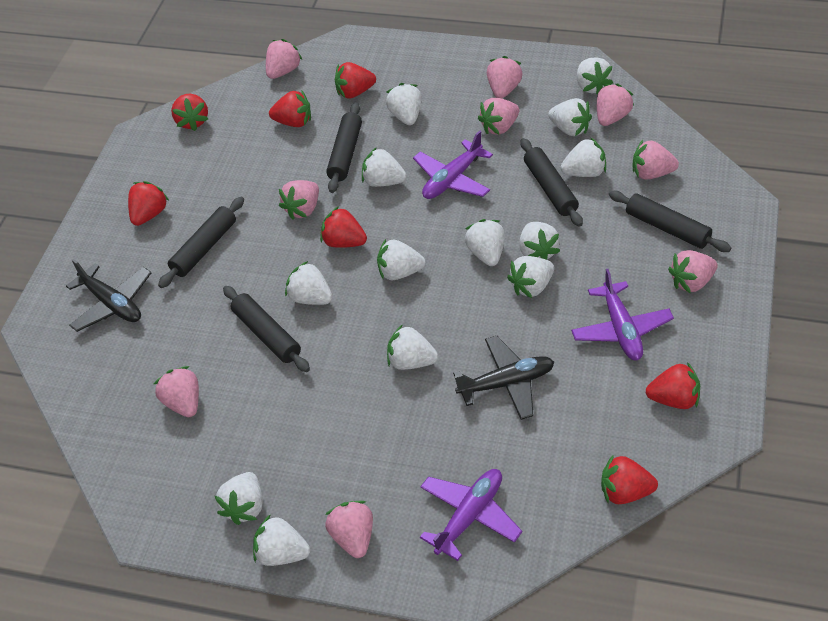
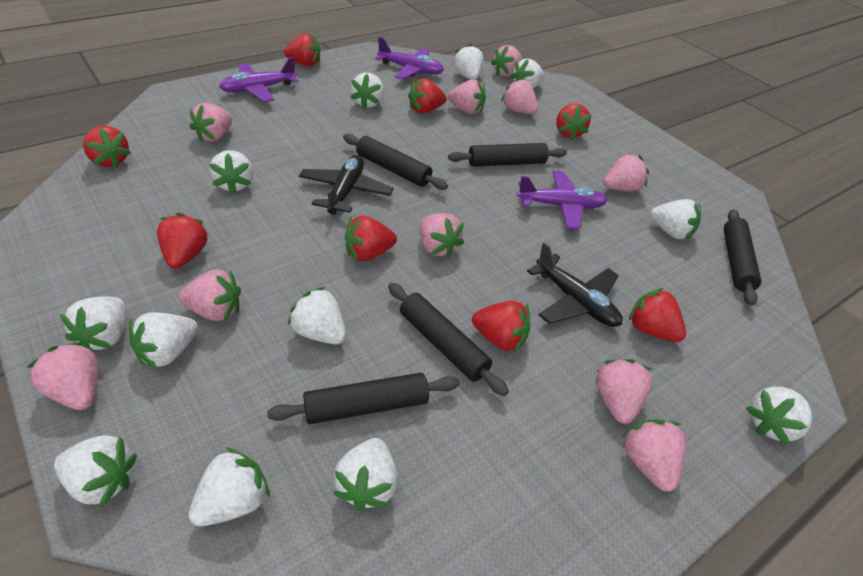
pink strawberry: 9 -> 10
red strawberry: 7 -> 8
white strawberry: 13 -> 12

